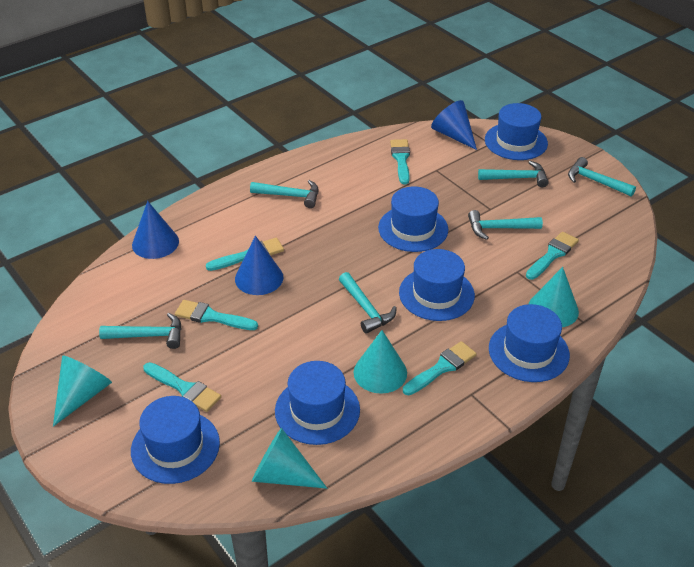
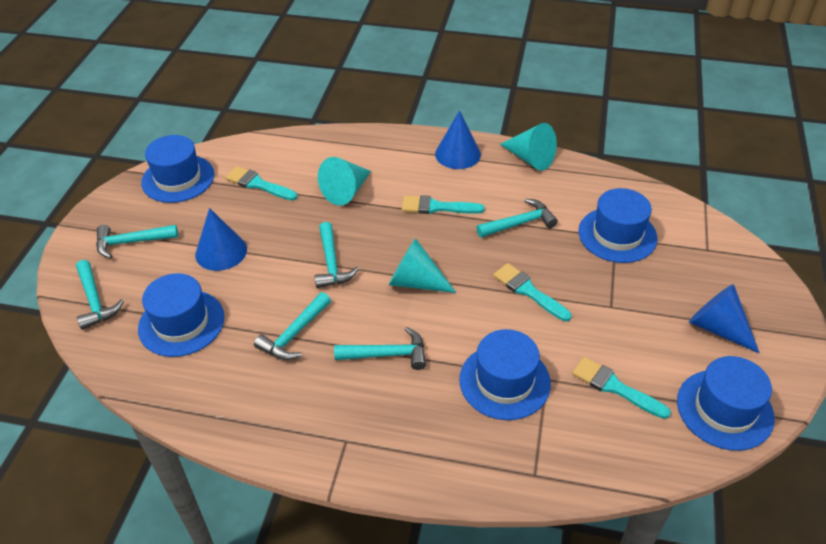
blue hat: 6 -> 5
turquoise brush: 6 -> 4
turquoise cone: 4 -> 3

